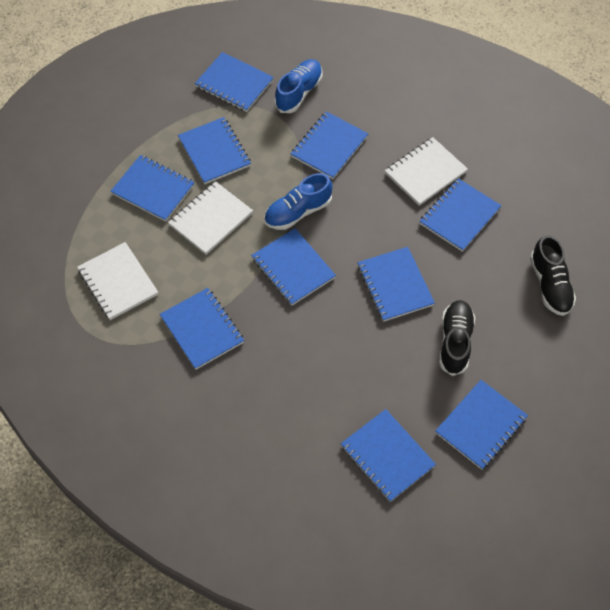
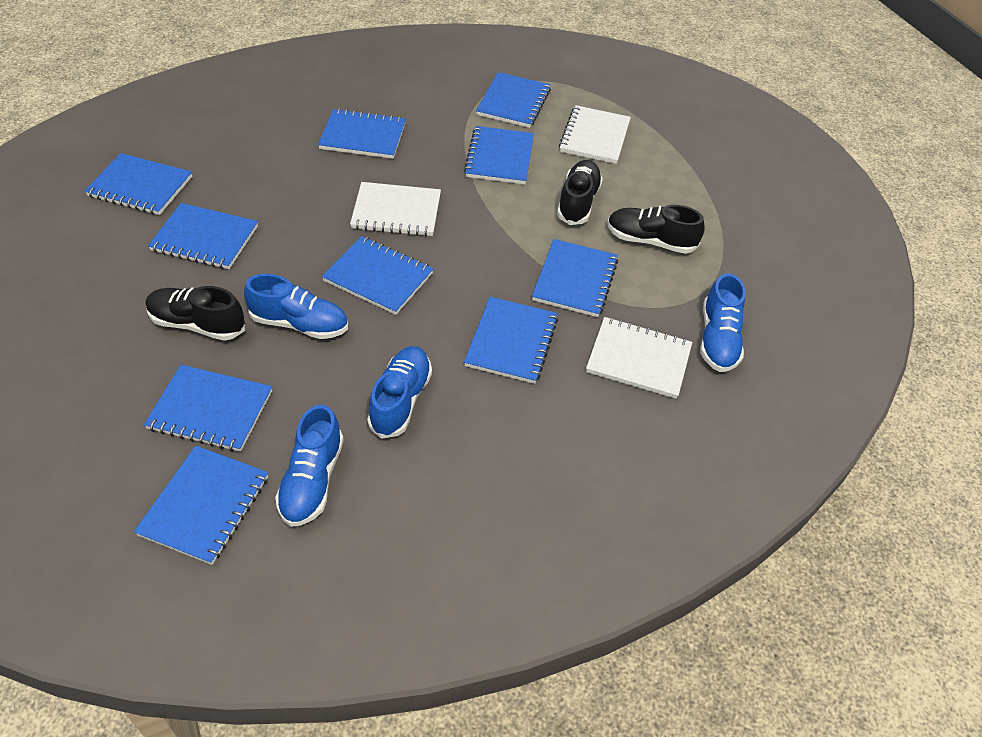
black shoe: 2 -> 3
blue shoe: 2 -> 4

